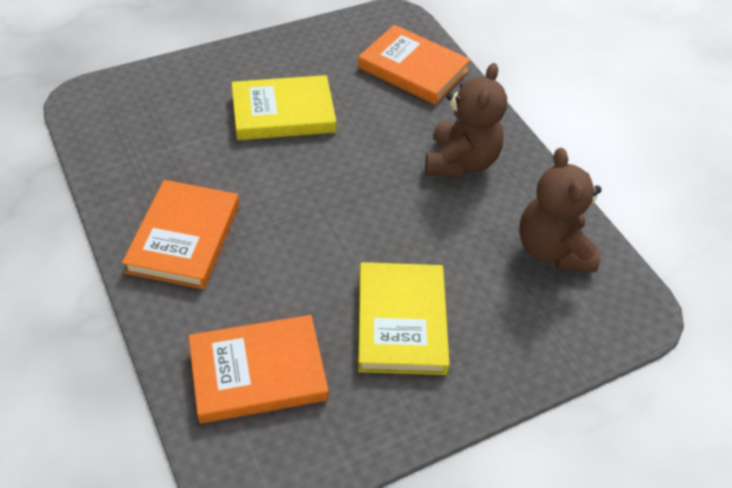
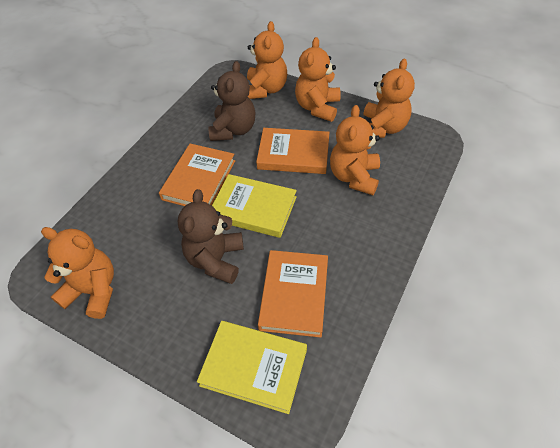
orange teddy bear: 0 -> 5

